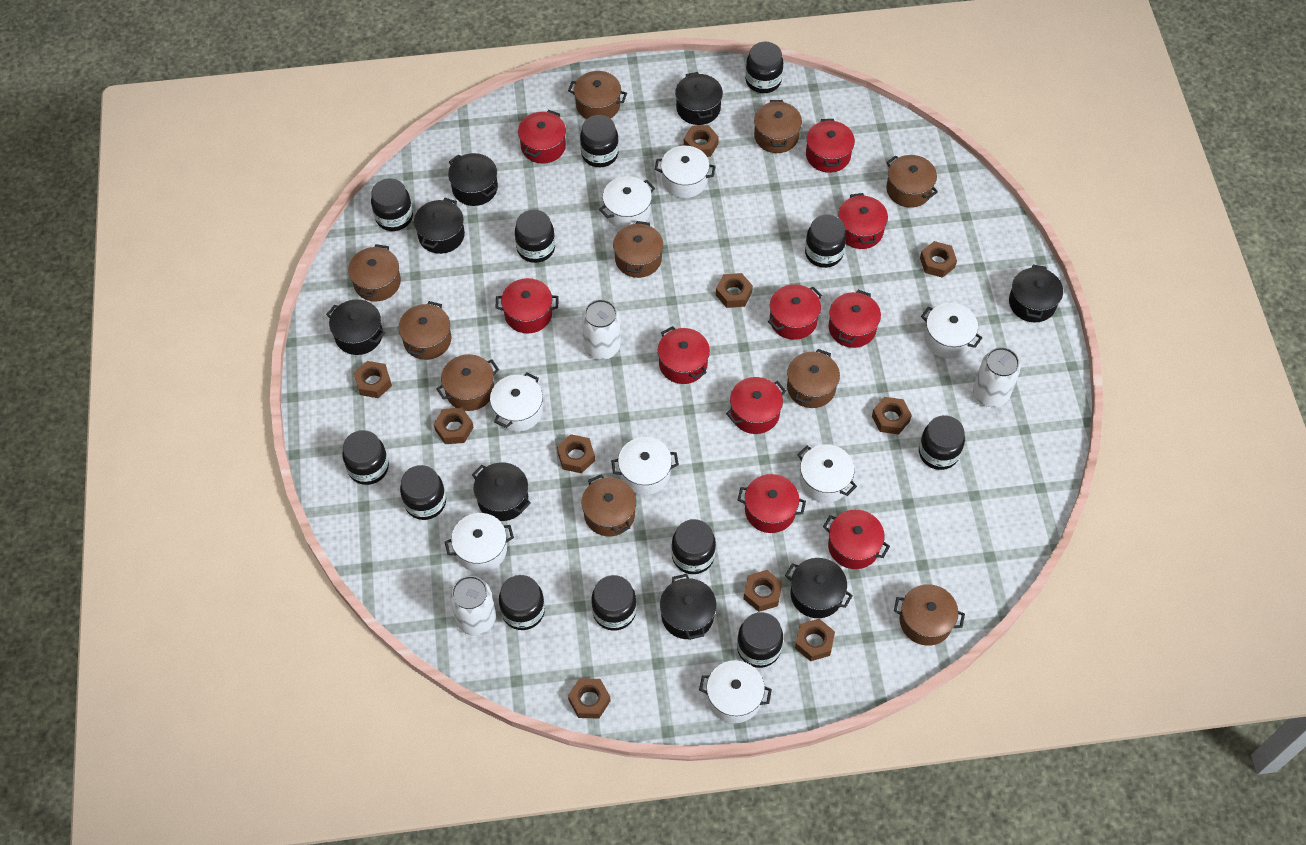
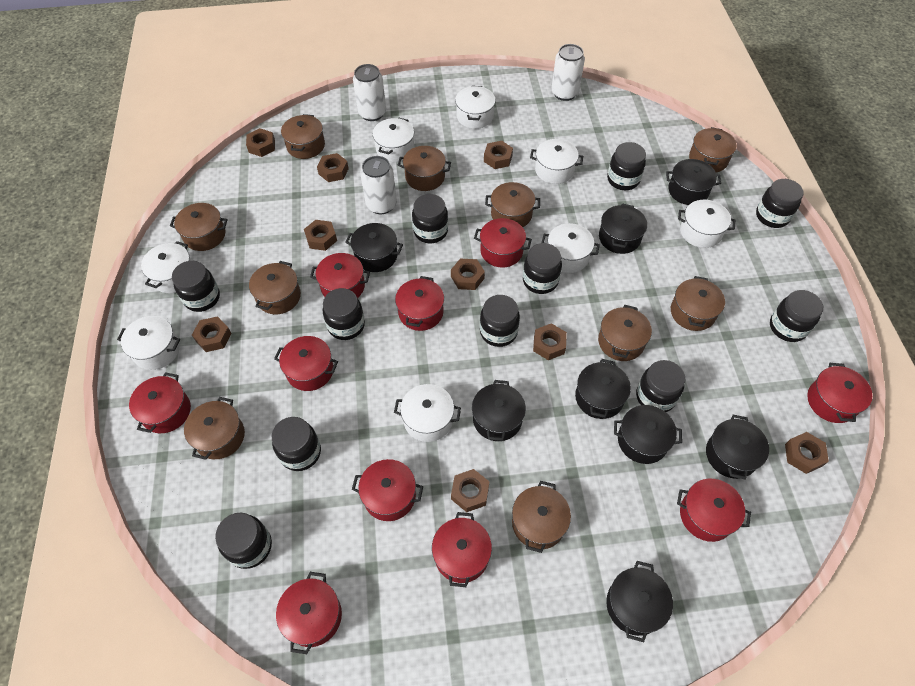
black jar: 12 -> 11
brown nut: 10 -> 9

